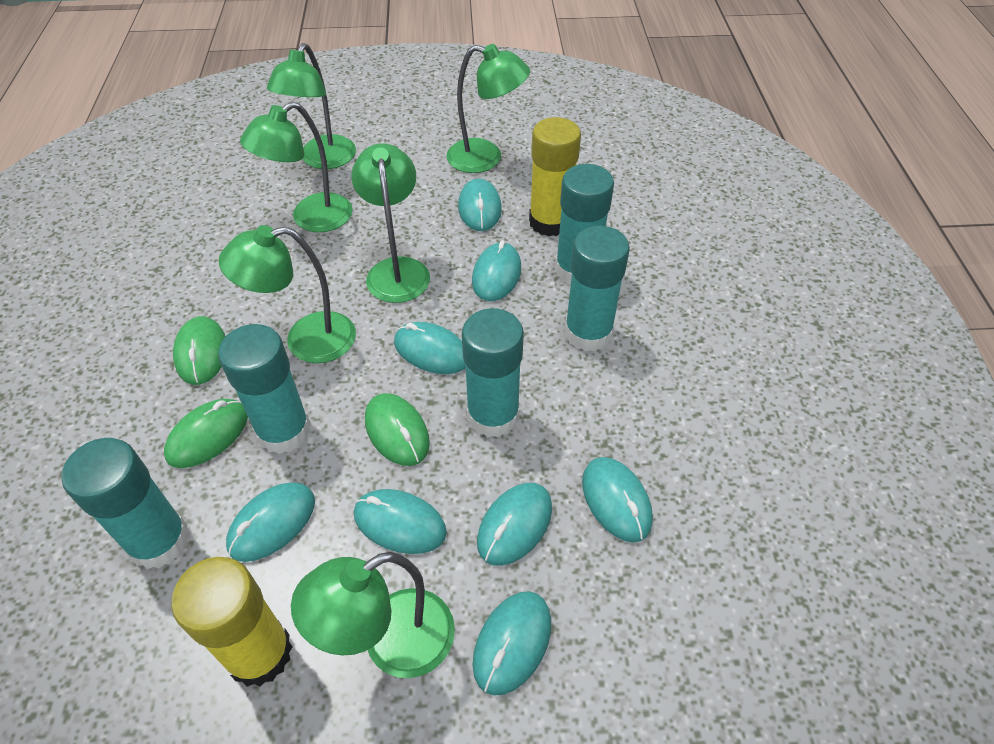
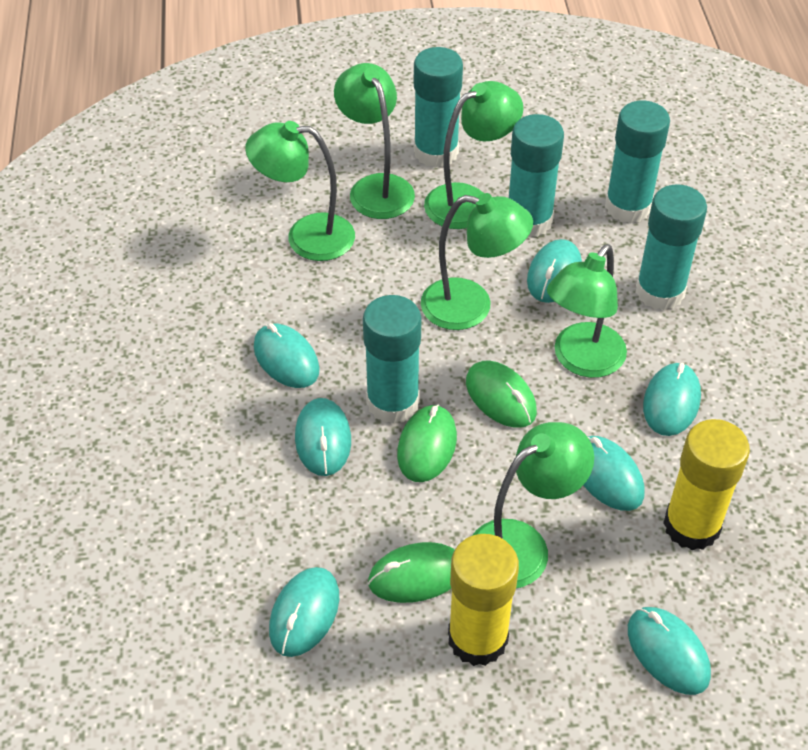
turquoise mouse: 8 -> 7

